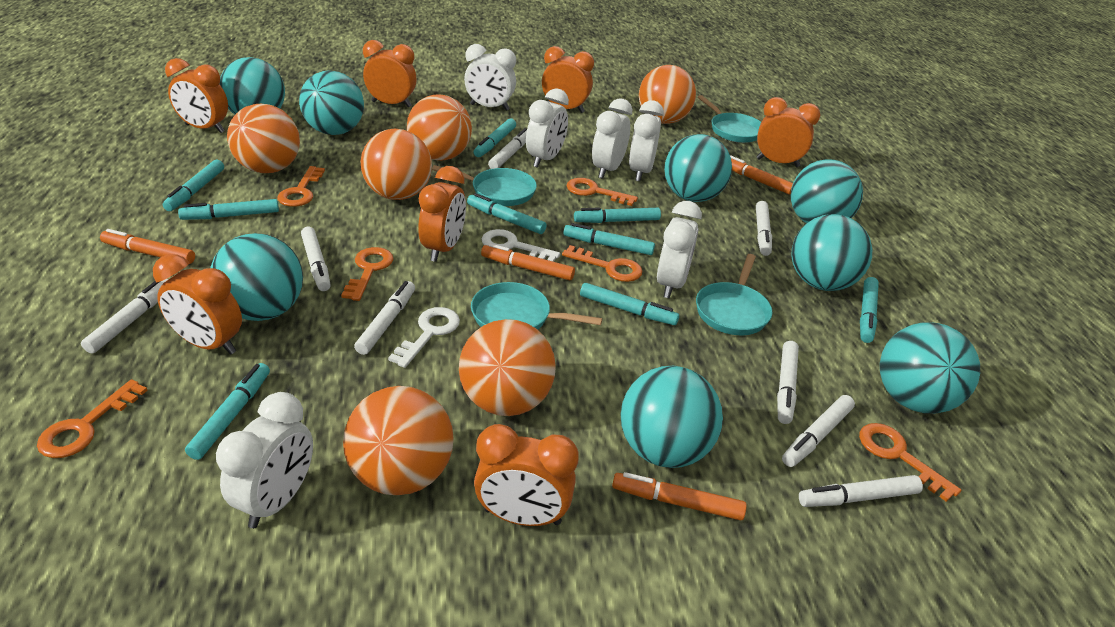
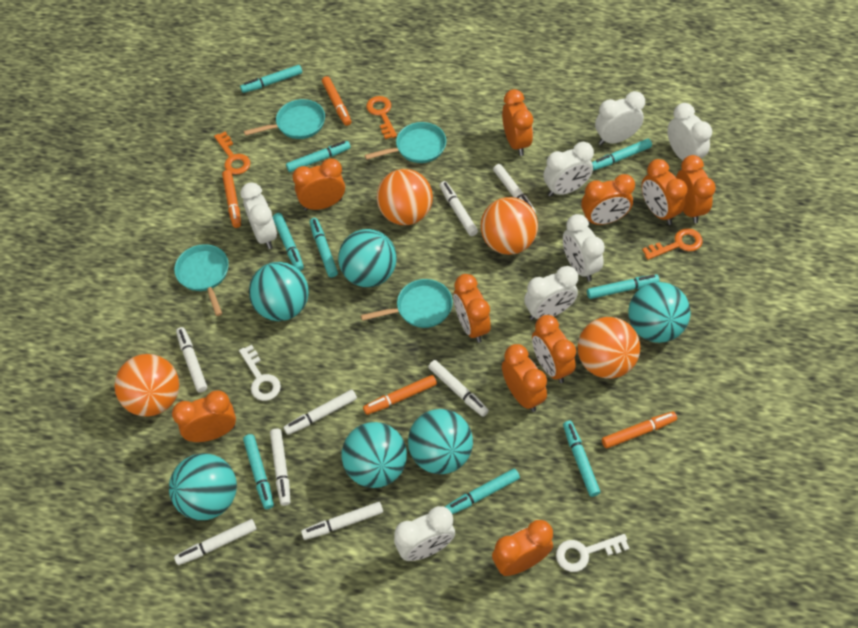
orange ball: 6 -> 4
orange clock: 7 -> 10
orange key: 6 -> 3
turquoise ball: 8 -> 6
white clock: 6 -> 7

